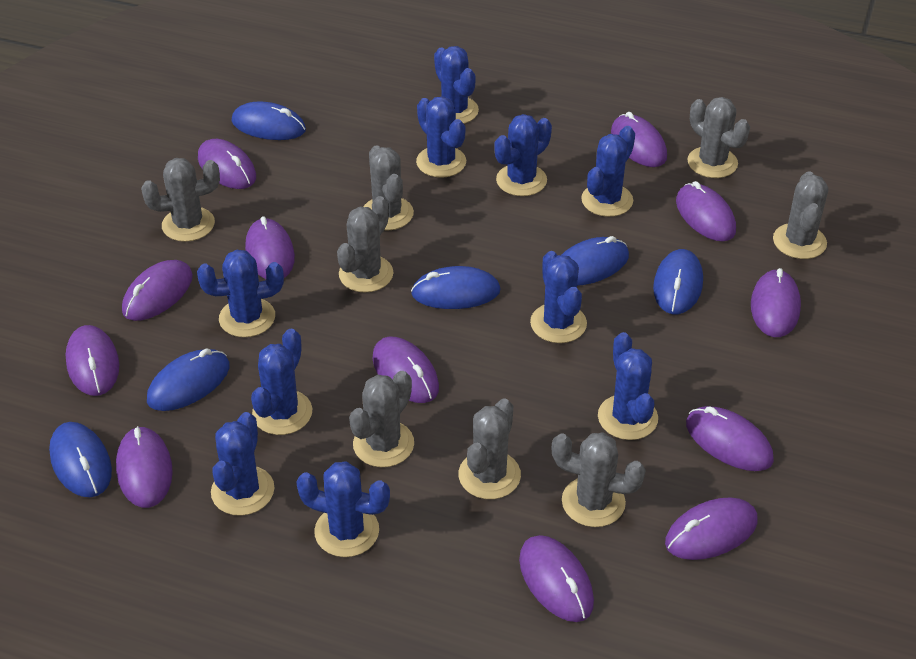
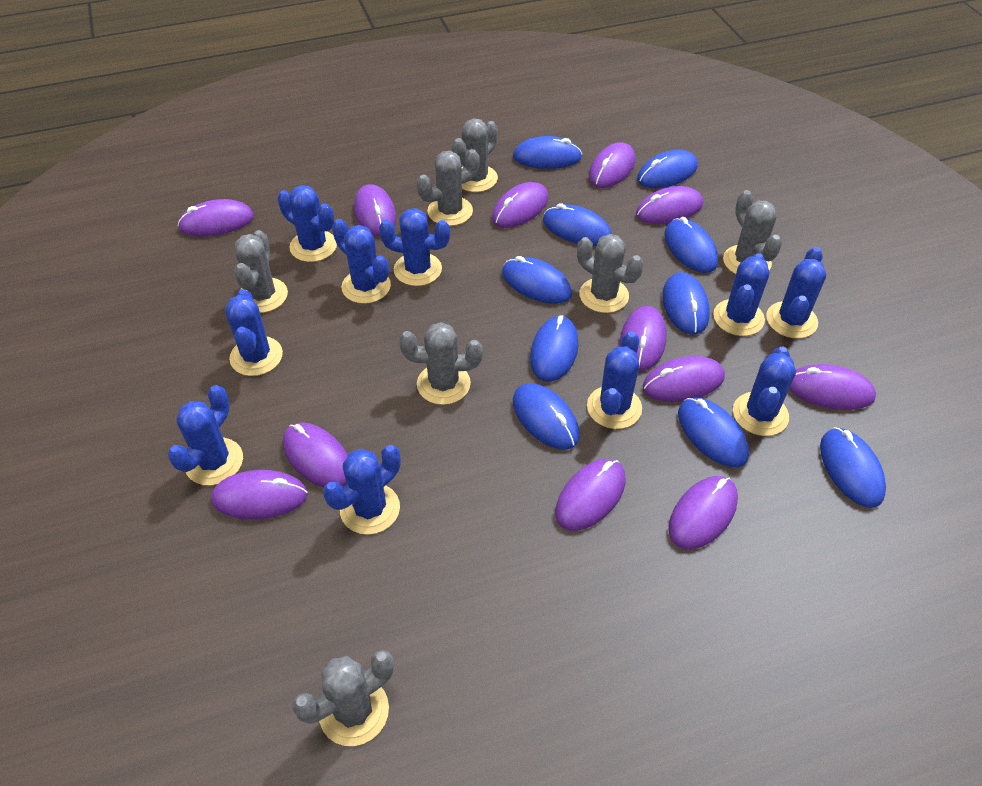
blue mouse: 6 -> 10
grey cactus: 8 -> 7

